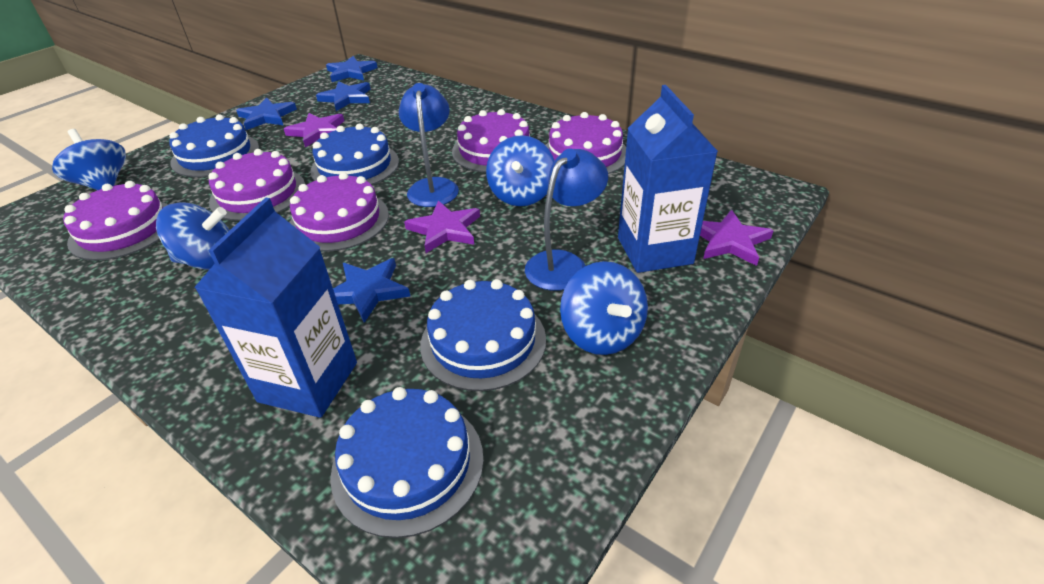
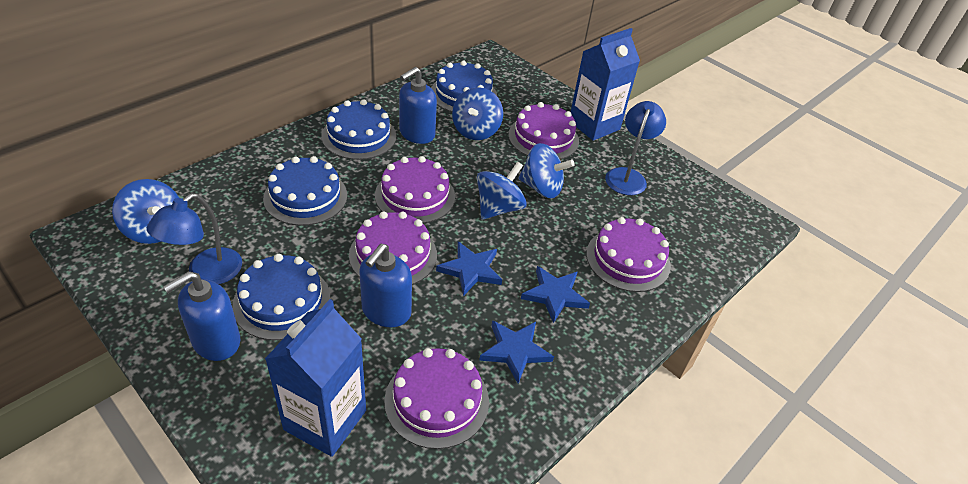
blue soap dispenser: 0 -> 3
blue star: 4 -> 3
purple star: 3 -> 0

